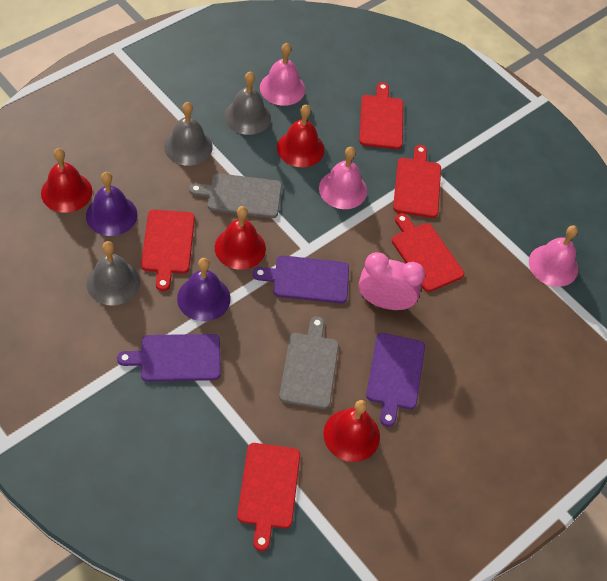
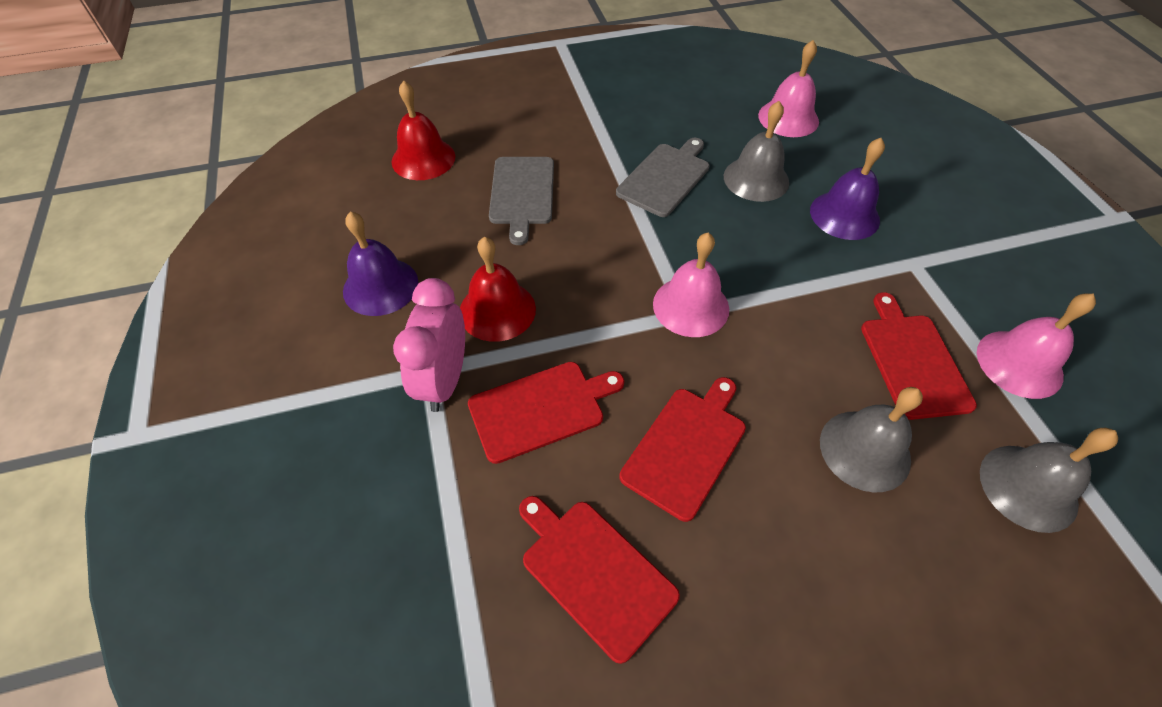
purple cutting board: 3 -> 0
red bell: 4 -> 2
red cutting board: 5 -> 4

